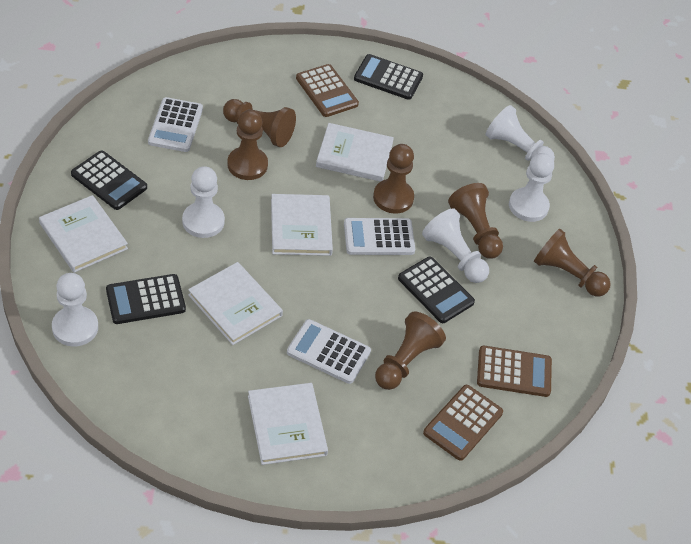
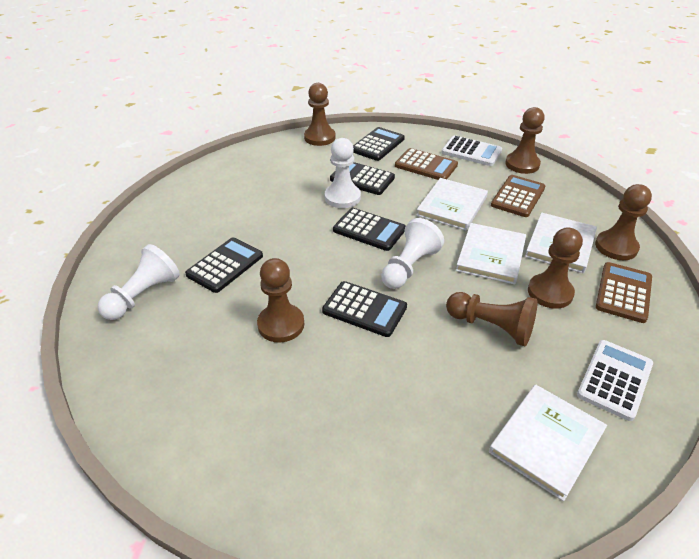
black calculator: 4 -> 5
white book: 5 -> 4
white calculator: 3 -> 2
white pawn: 5 -> 3

